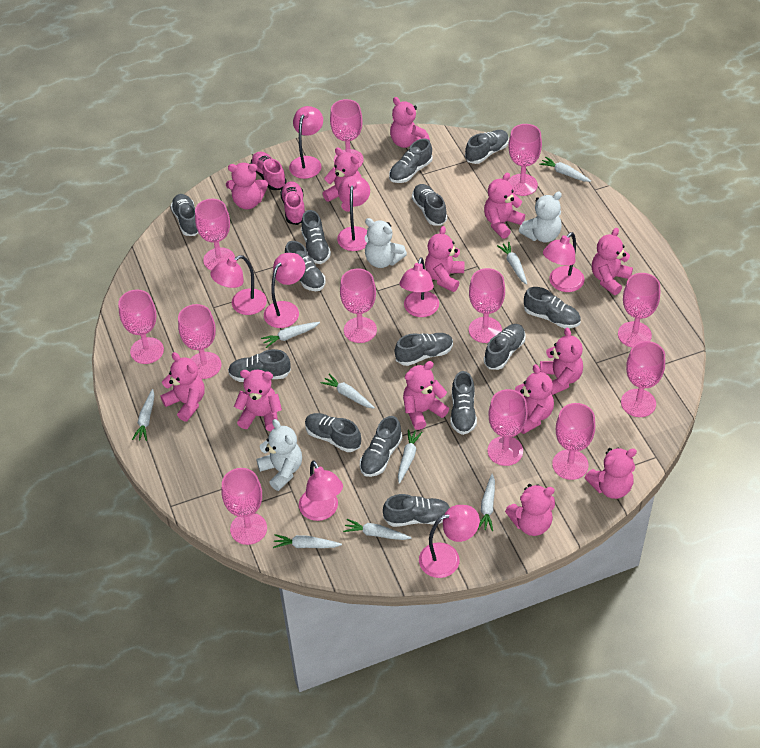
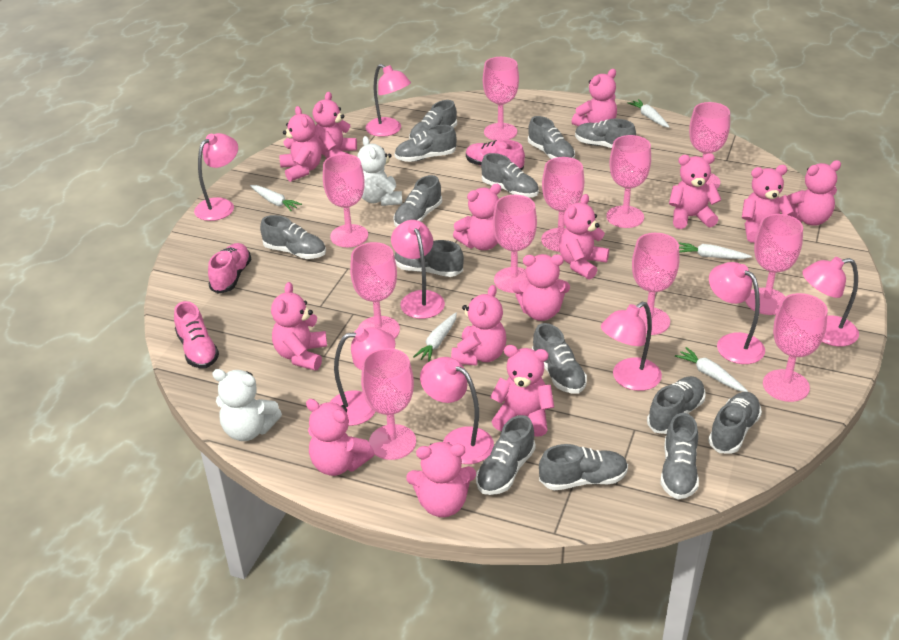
pink goblet: 12 -> 11
pink shoe: 2 -> 3
pink teddy bear: 13 -> 14
white carrot: 9 -> 5
white teddy bear: 3 -> 2

